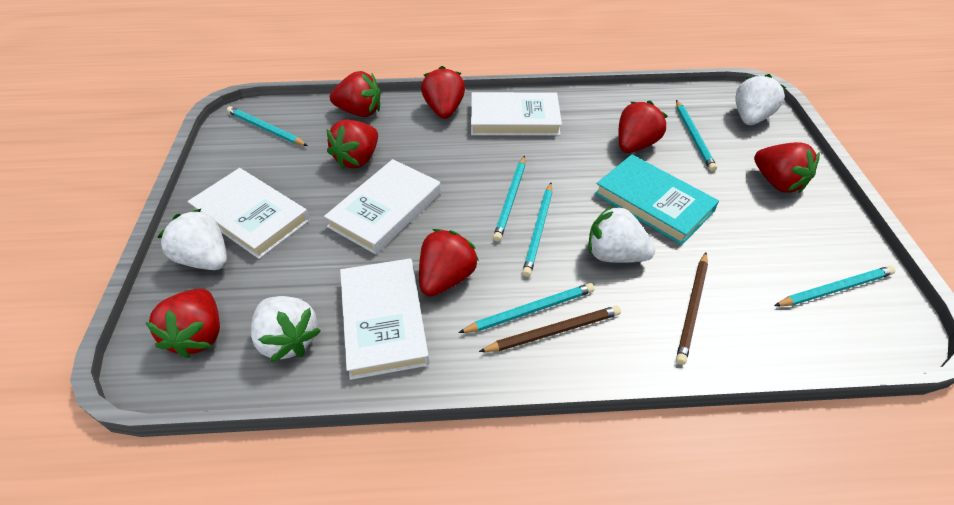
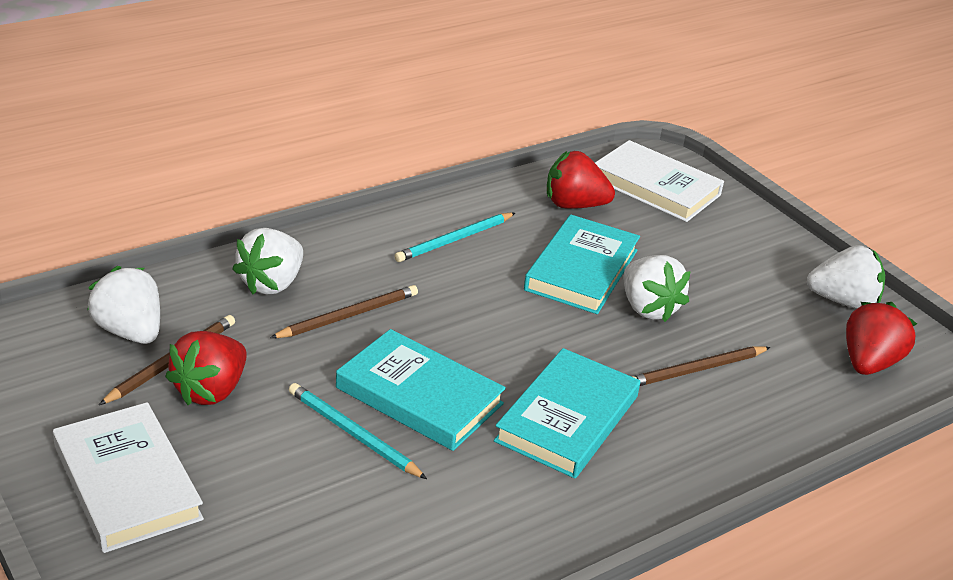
brown pencil: 2 -> 3
red strawberry: 7 -> 3
turquoise book: 1 -> 3
turquoise pencil: 6 -> 2
white book: 4 -> 2

